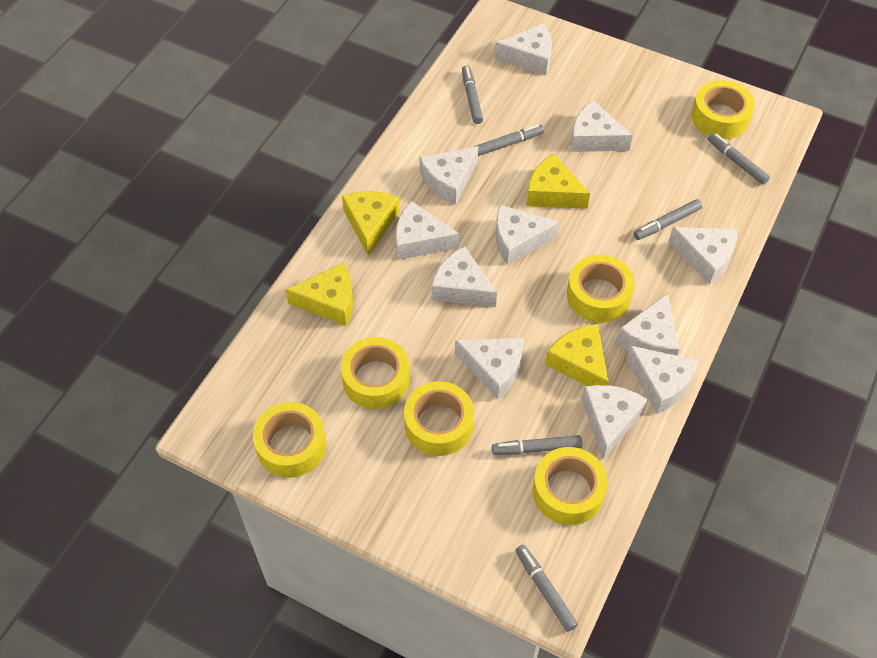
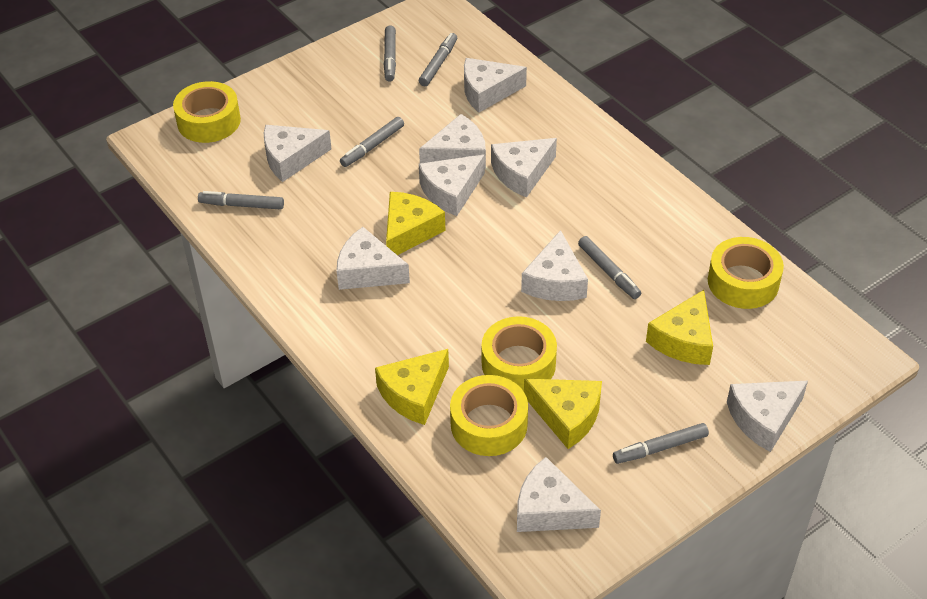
white cheese: 11 -> 9
yellow tape: 6 -> 4

